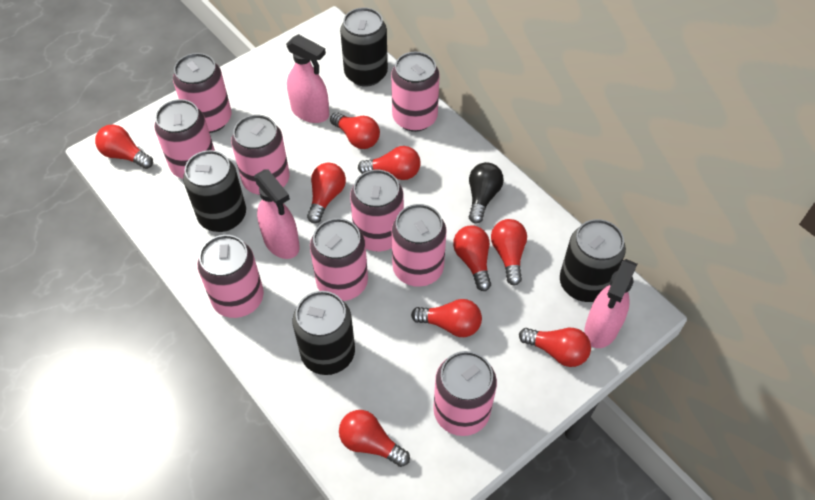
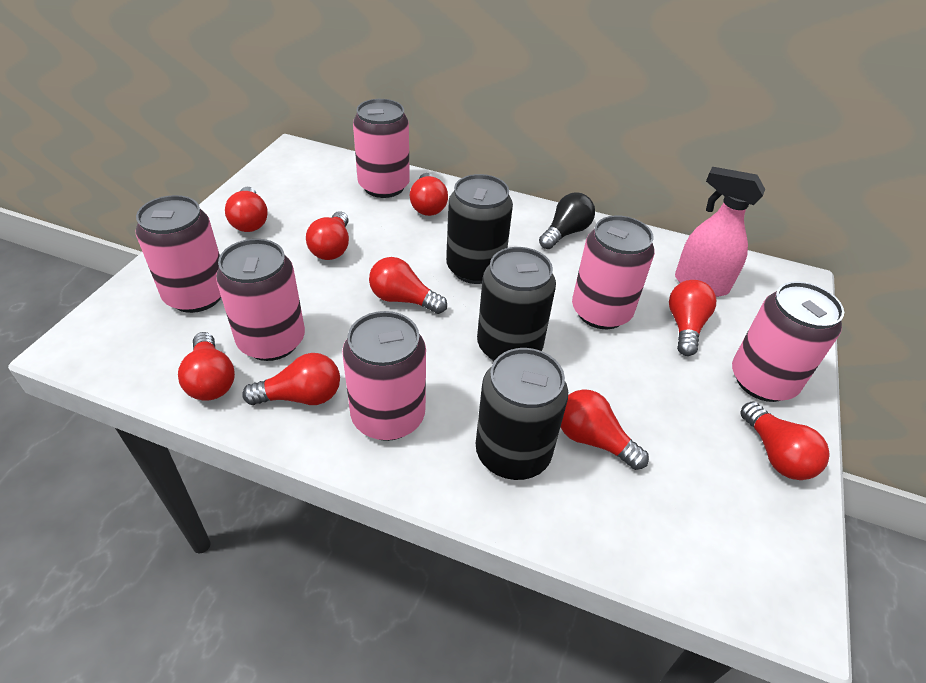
black can: 4 -> 3
pink can: 9 -> 6
pink spray bottle: 3 -> 1

